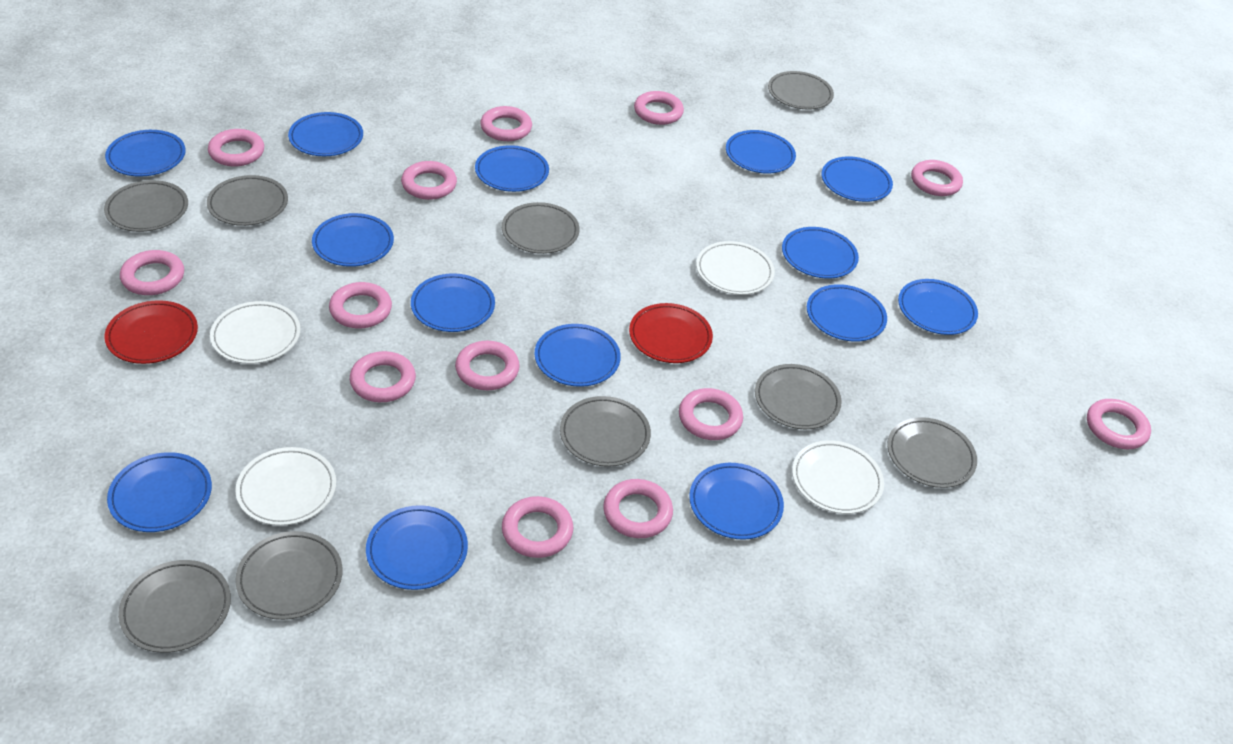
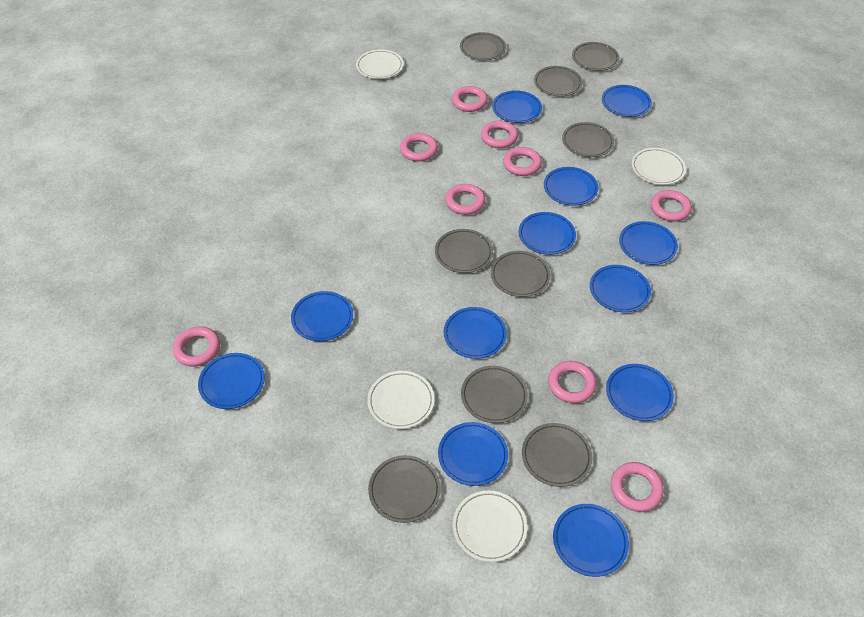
blue plate: 14 -> 12
pink ring: 13 -> 9
red plate: 2 -> 0

